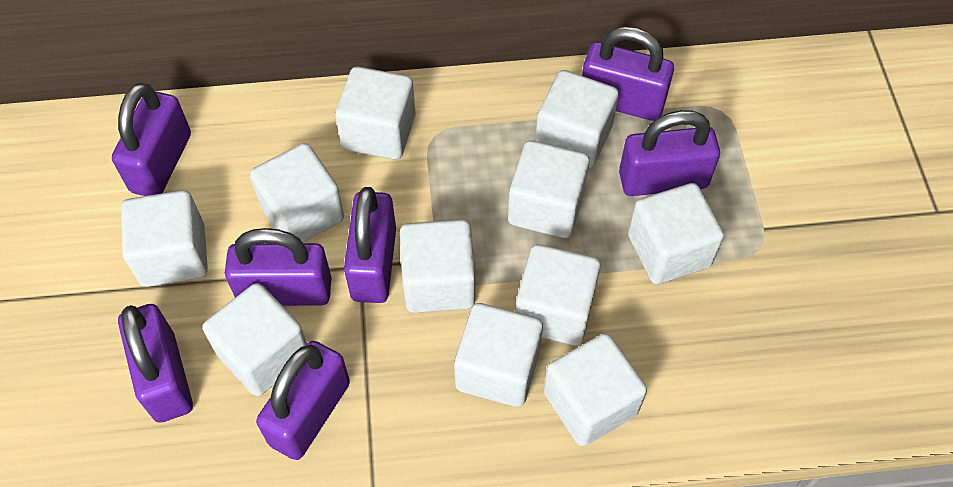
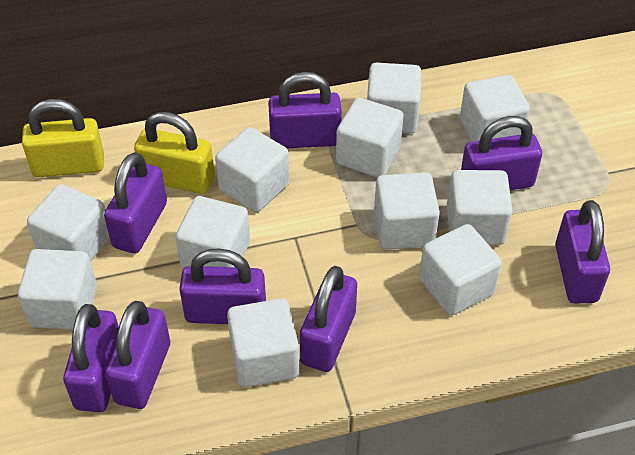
purple padlock: 7 -> 8
yellow padlock: 0 -> 2

